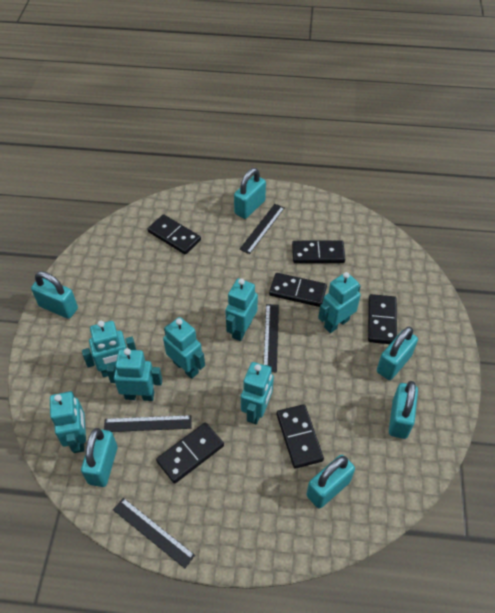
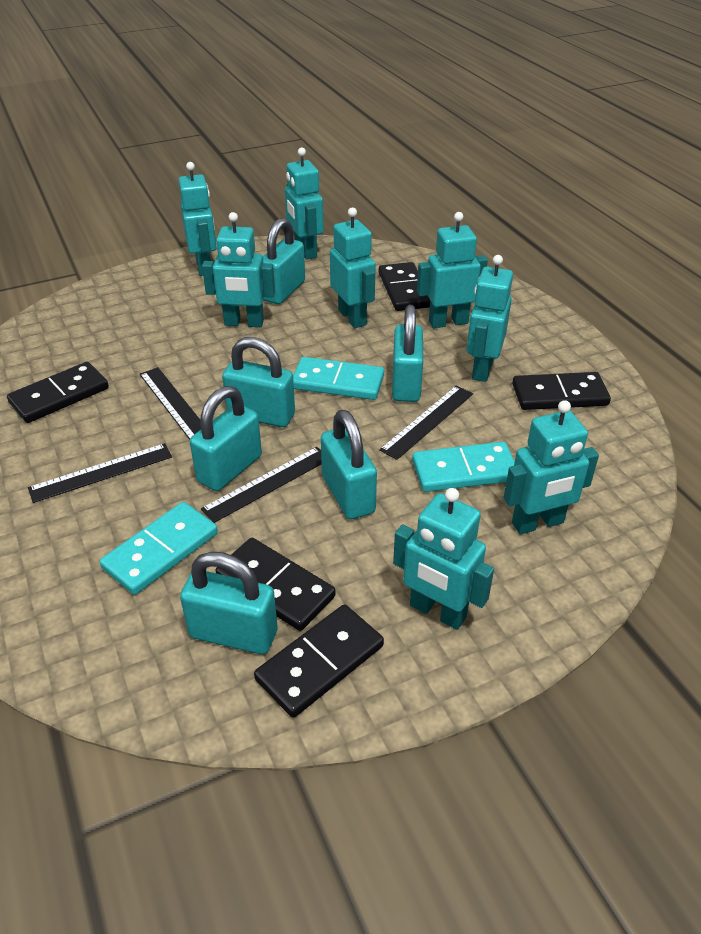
black domino: 6 -> 5
turquoise domino: 0 -> 3
turquoise robot: 7 -> 8

